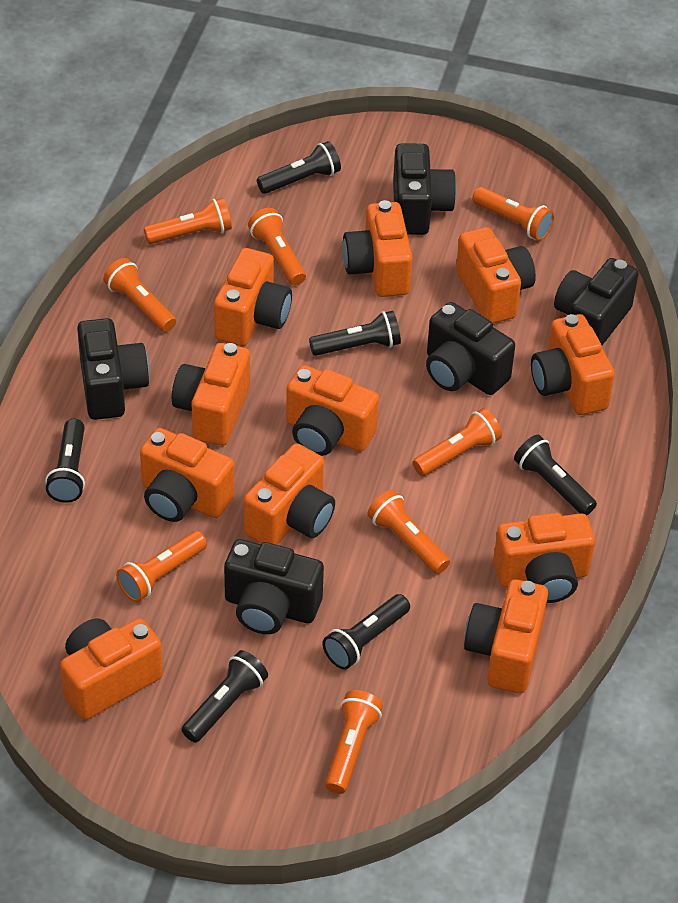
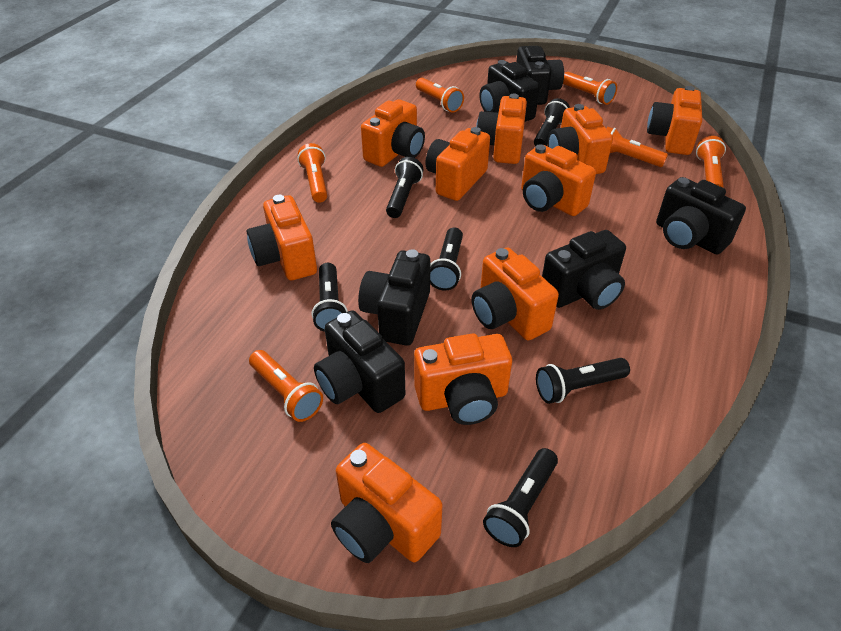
black camera: 5 -> 6
orange camera: 11 -> 10
orange flashlight: 8 -> 6

